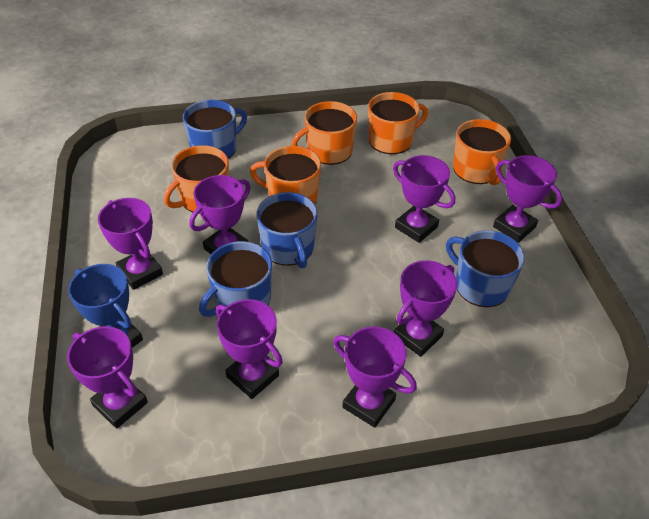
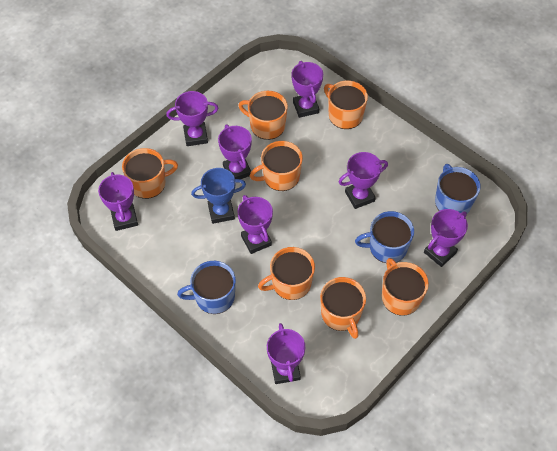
blue mug: 4 -> 3
orange mug: 5 -> 7

